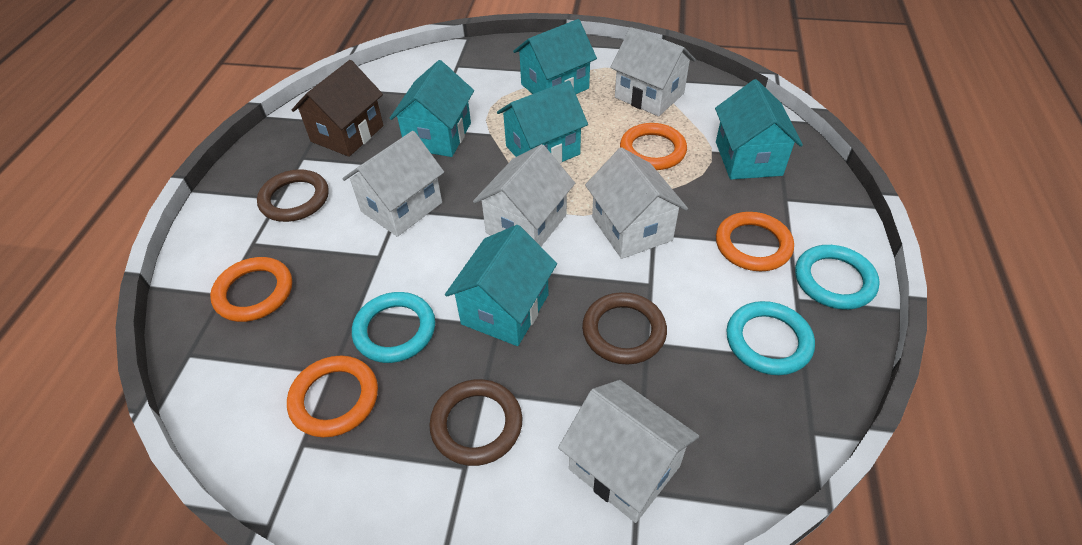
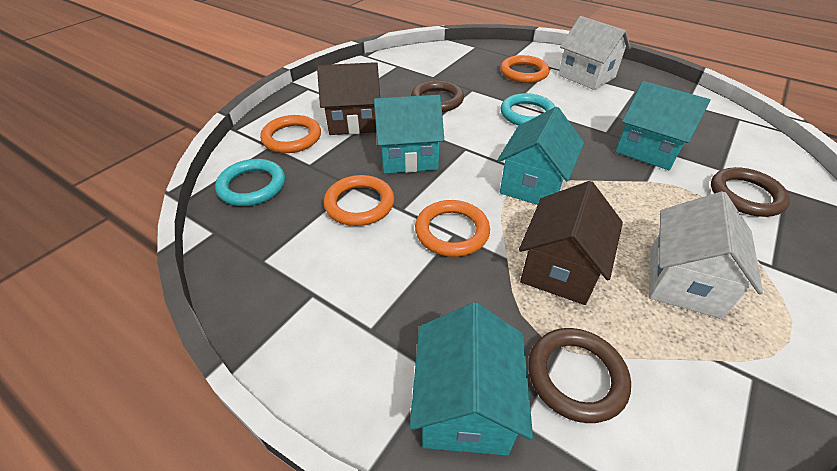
brown house: 1 -> 2
turquoise house: 5 -> 4
turquoise ring: 3 -> 2
white house: 5 -> 2

